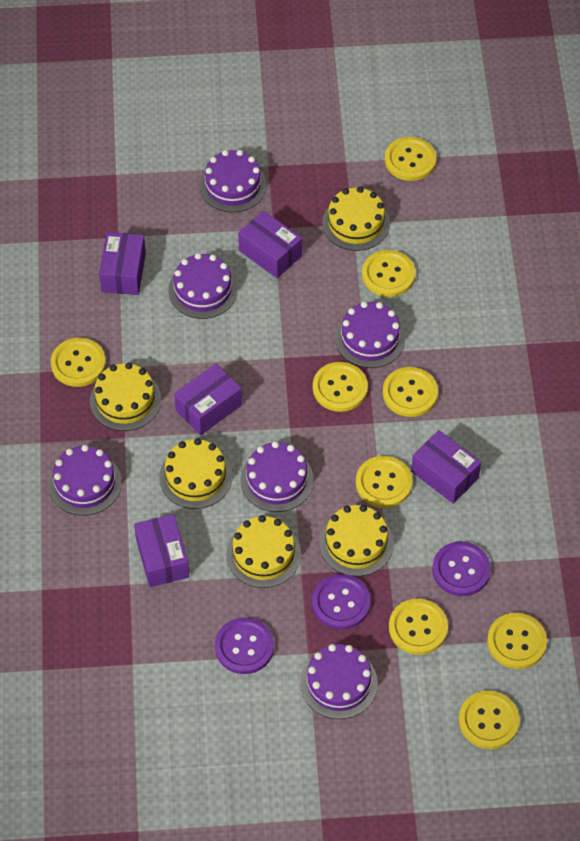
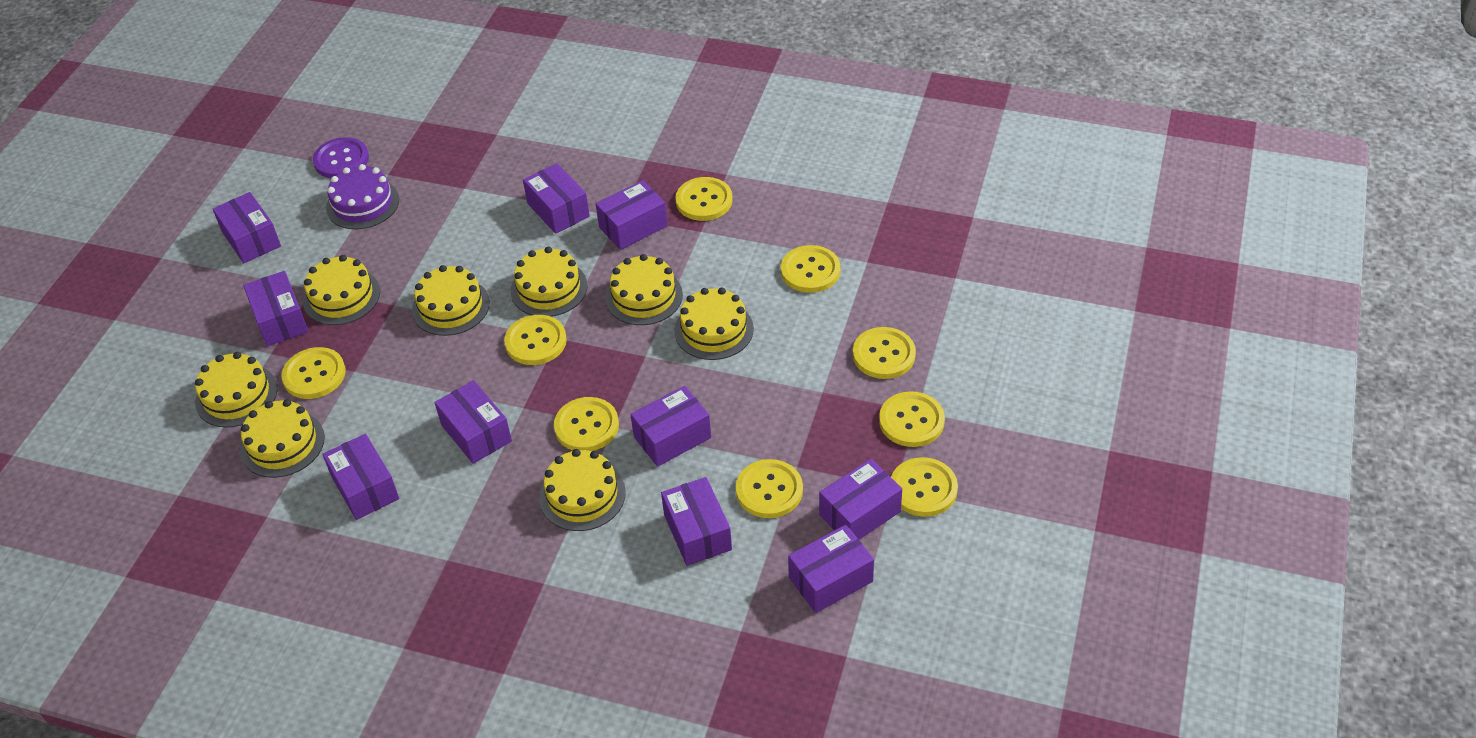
purple box: 5 -> 10
purple button: 3 -> 1
purple cake: 6 -> 1
yellow cake: 5 -> 8

